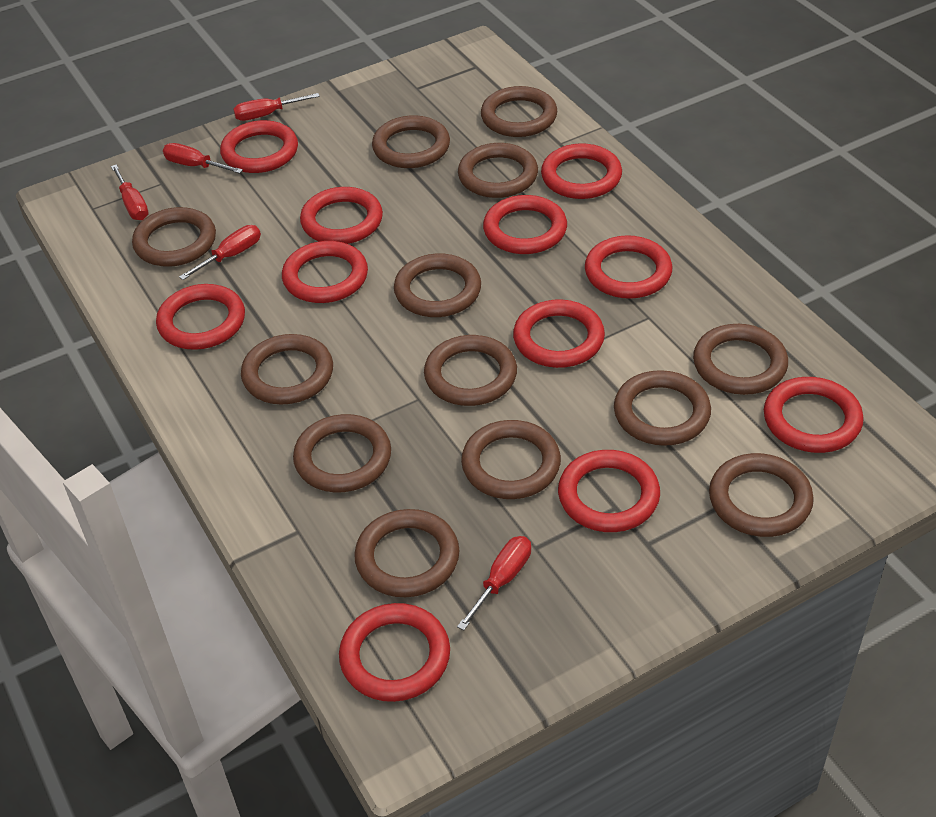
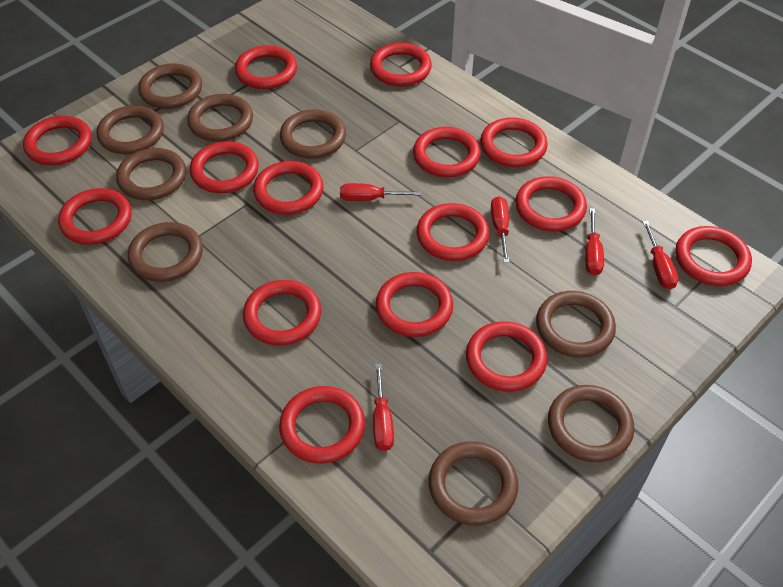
brown ring: 13 -> 9
red ring: 11 -> 15

